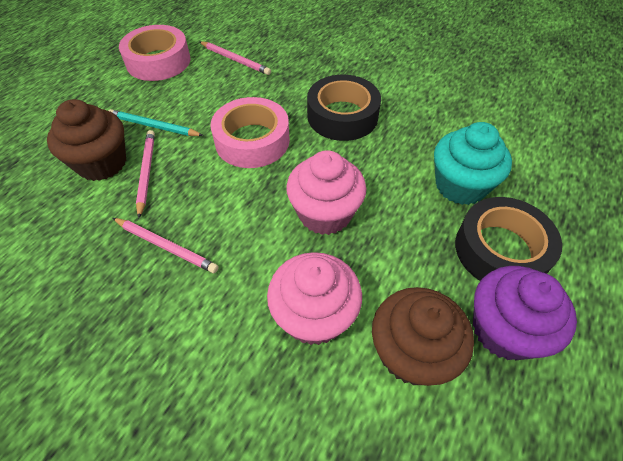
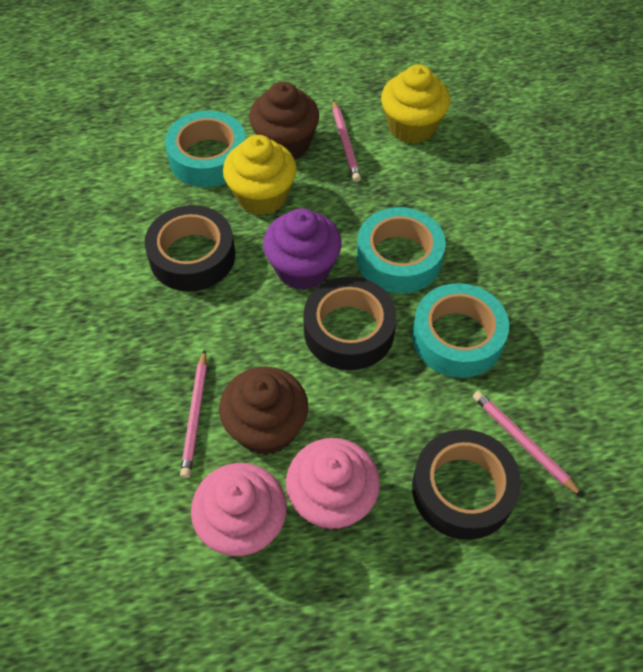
black tape: 2 -> 3
pink tape: 2 -> 0
turquoise cupcake: 1 -> 0
turquoise pencil: 1 -> 0
turquoise tape: 0 -> 3
yellow cupcake: 0 -> 2

